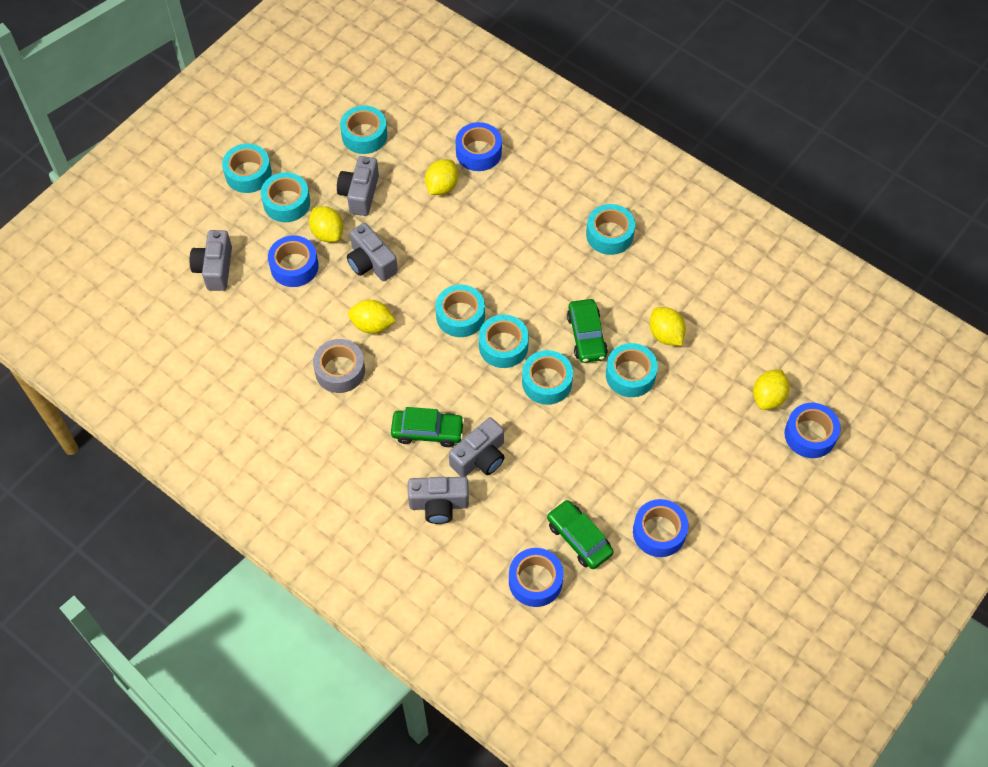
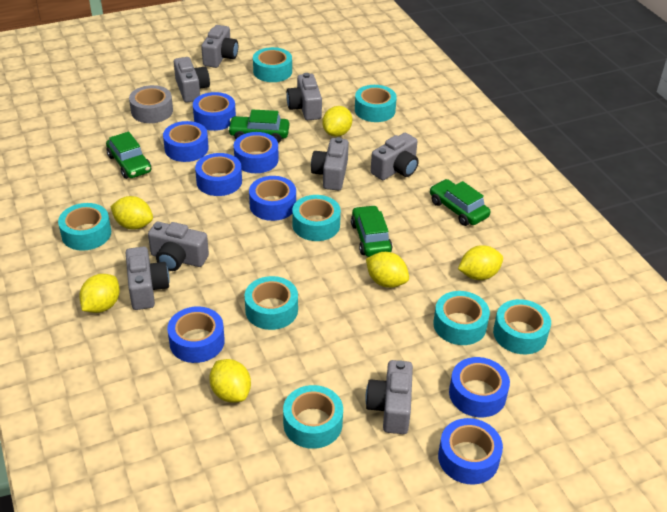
blue tape: 5 -> 8
green car: 3 -> 4
grey camera: 5 -> 8
yellow lemon: 5 -> 6

